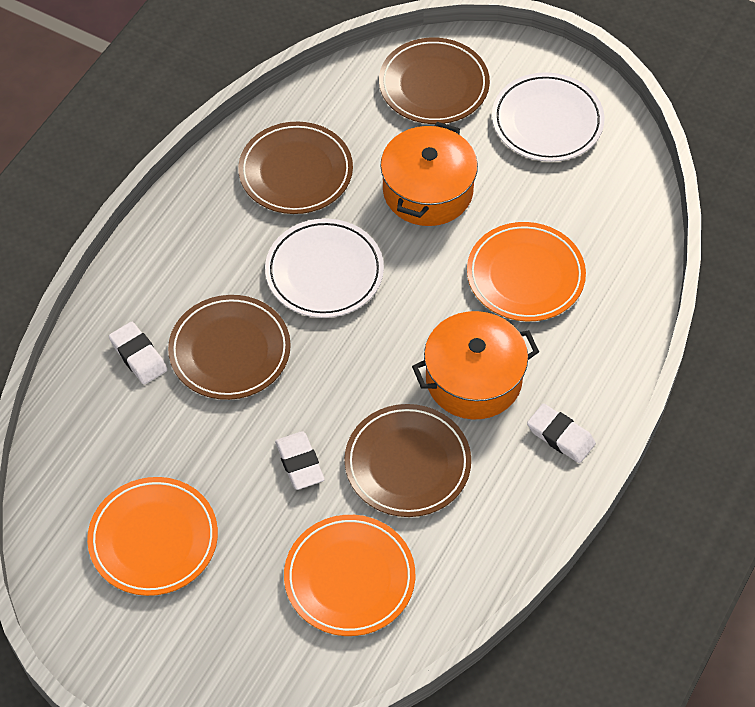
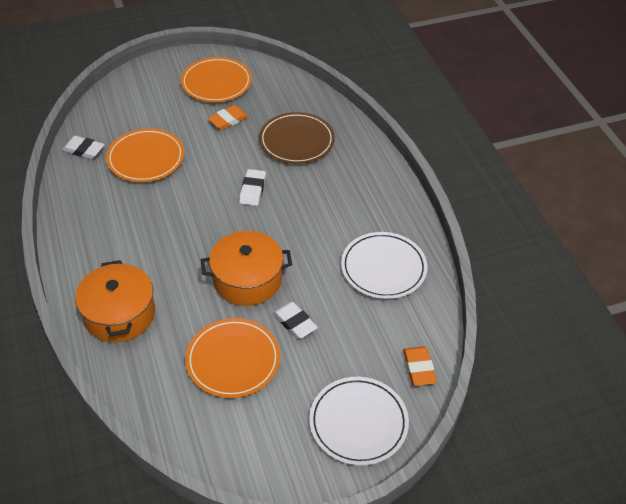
brown plate: 4 -> 1
orange eraser: 0 -> 2

